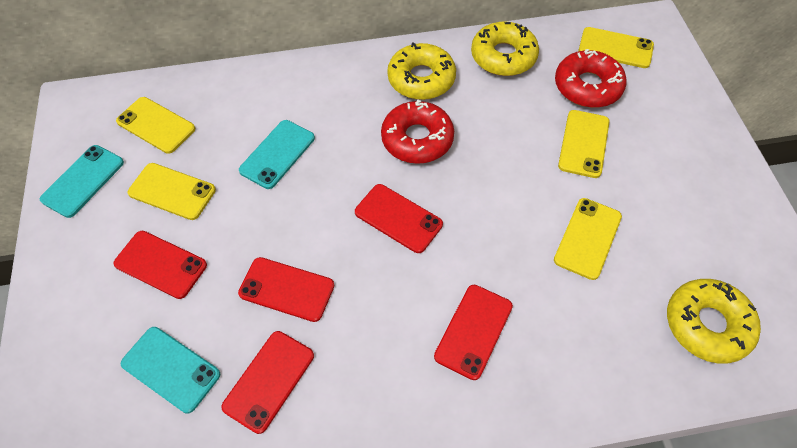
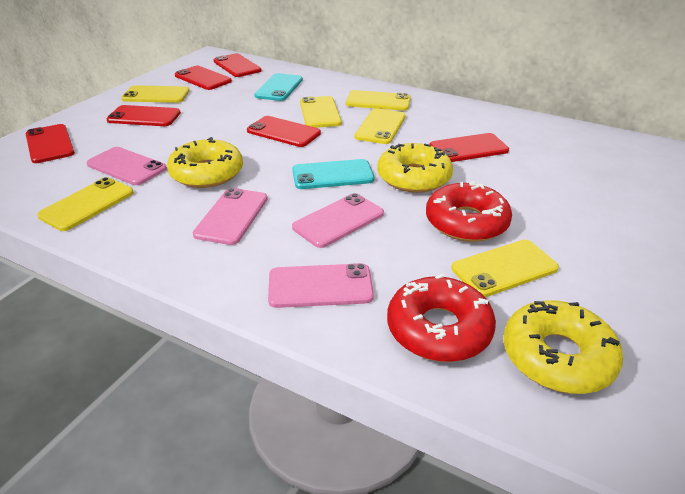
pink phone: 0 -> 4
red phone: 5 -> 6
turquoise phone: 3 -> 2
yellow phone: 5 -> 6

